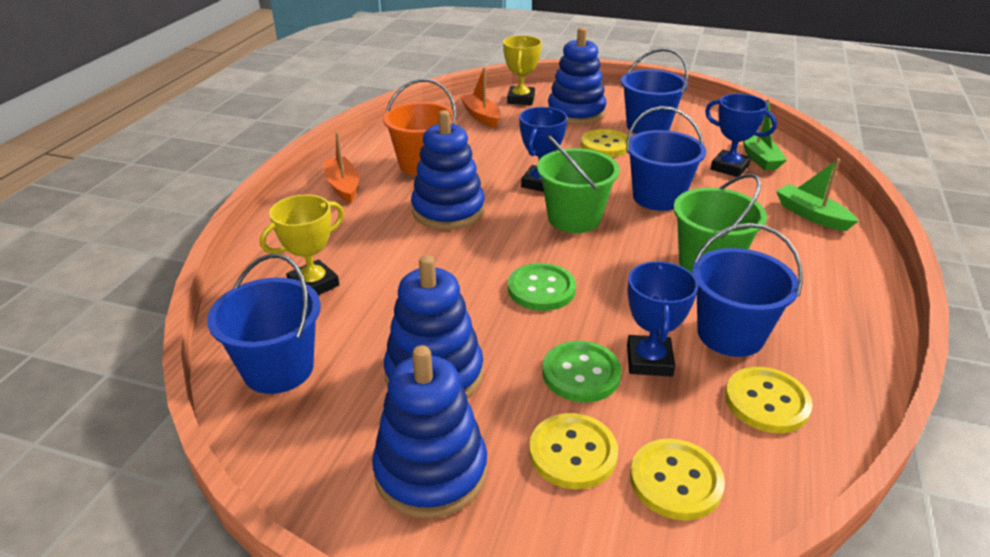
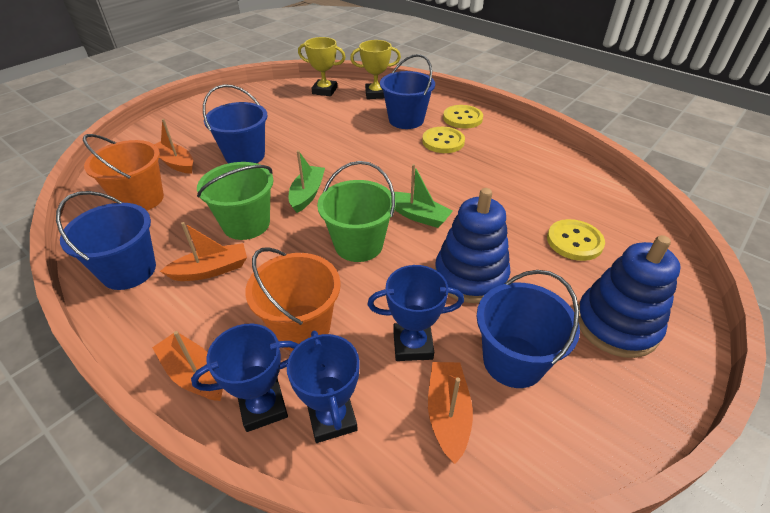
blue stacking toy: 4 -> 2
green button: 2 -> 0
orange boat: 2 -> 4
orange bucket: 1 -> 2
yellow button: 4 -> 3

